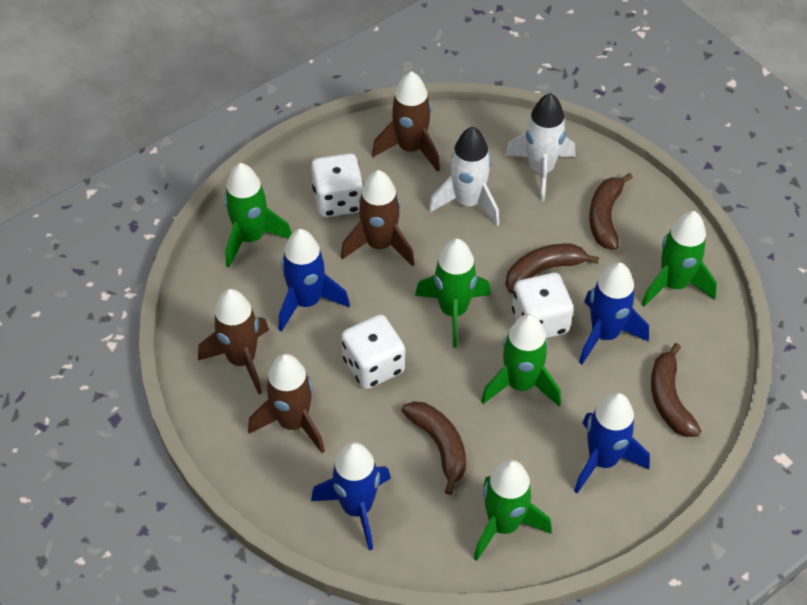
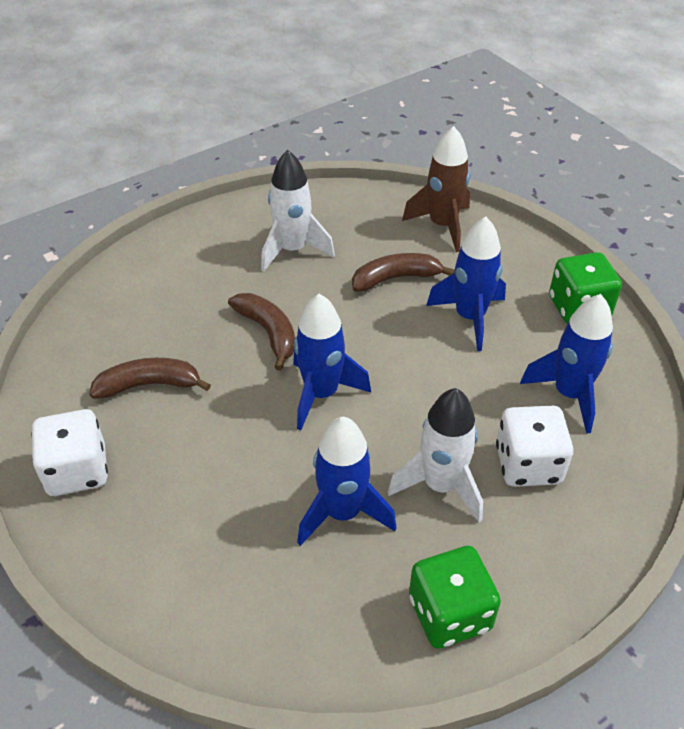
brown banana: 4 -> 3
brown rocket: 4 -> 1
green dice: 0 -> 2
green rocket: 5 -> 0
white dice: 3 -> 2

